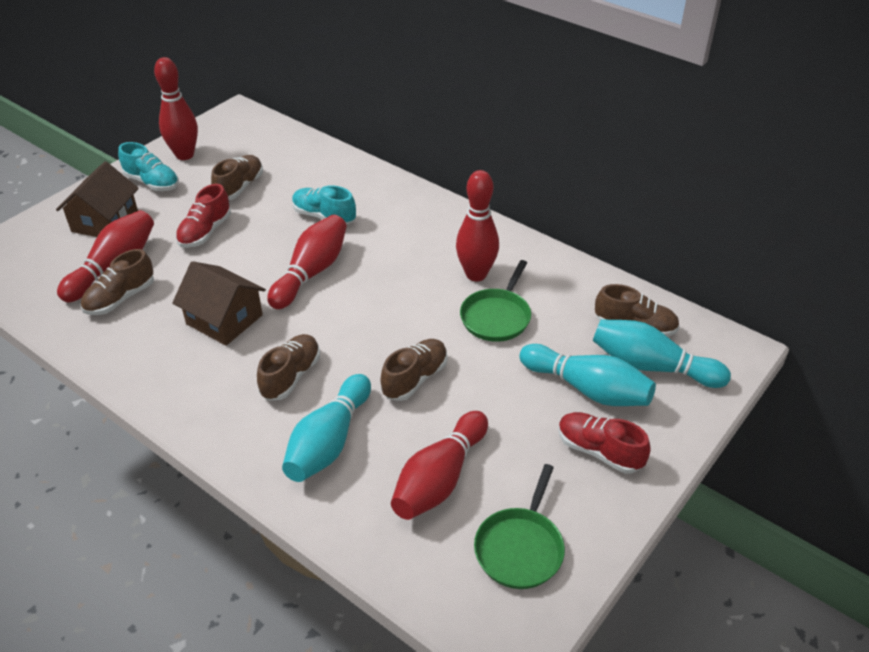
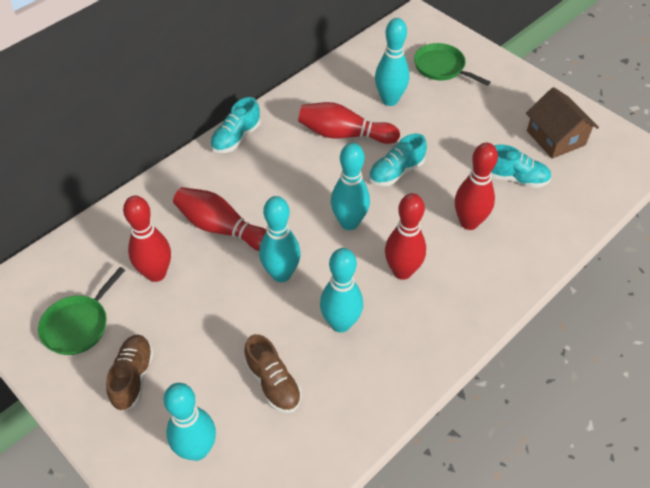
brown house: 2 -> 1
brown shoe: 5 -> 2
red shoe: 2 -> 0
turquoise bowling pin: 3 -> 5
turquoise shoe: 2 -> 3

